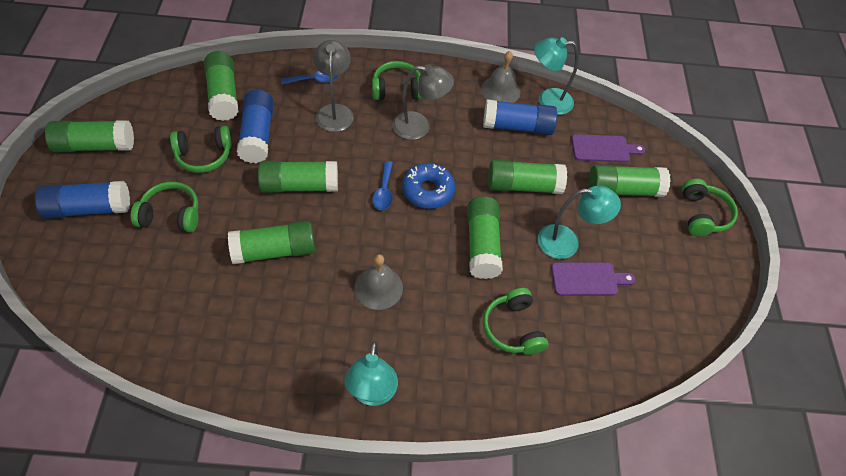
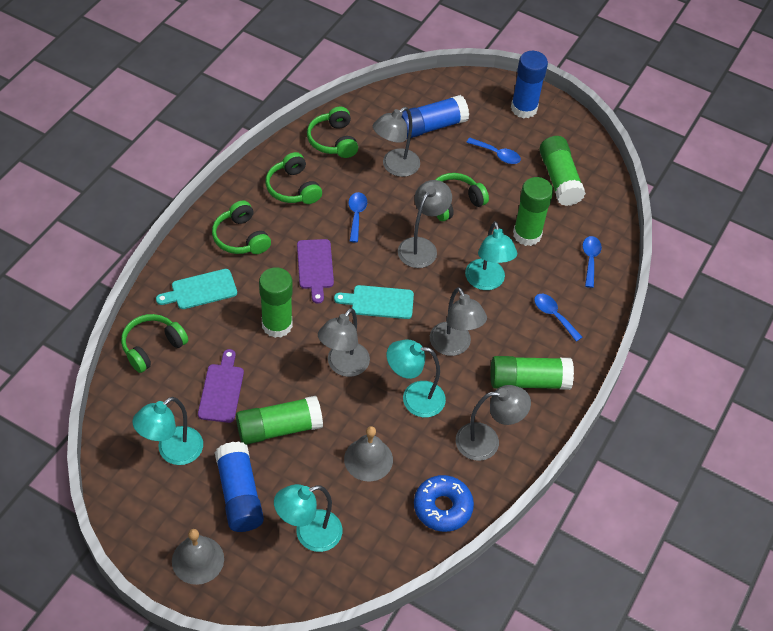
blue spoon: 2 -> 4
green glue stick: 7 -> 5
grey lamp: 2 -> 5
turquoise cutting board: 0 -> 2
turquoise lamp: 3 -> 4

